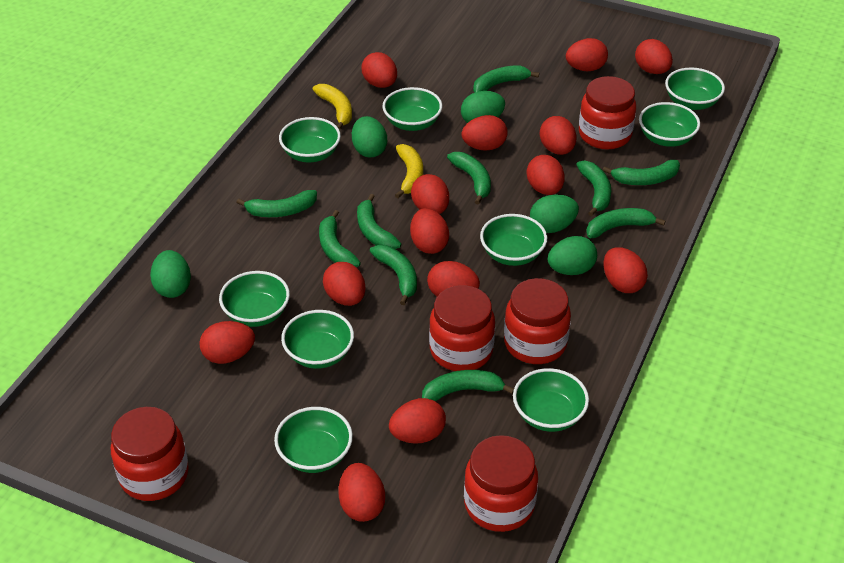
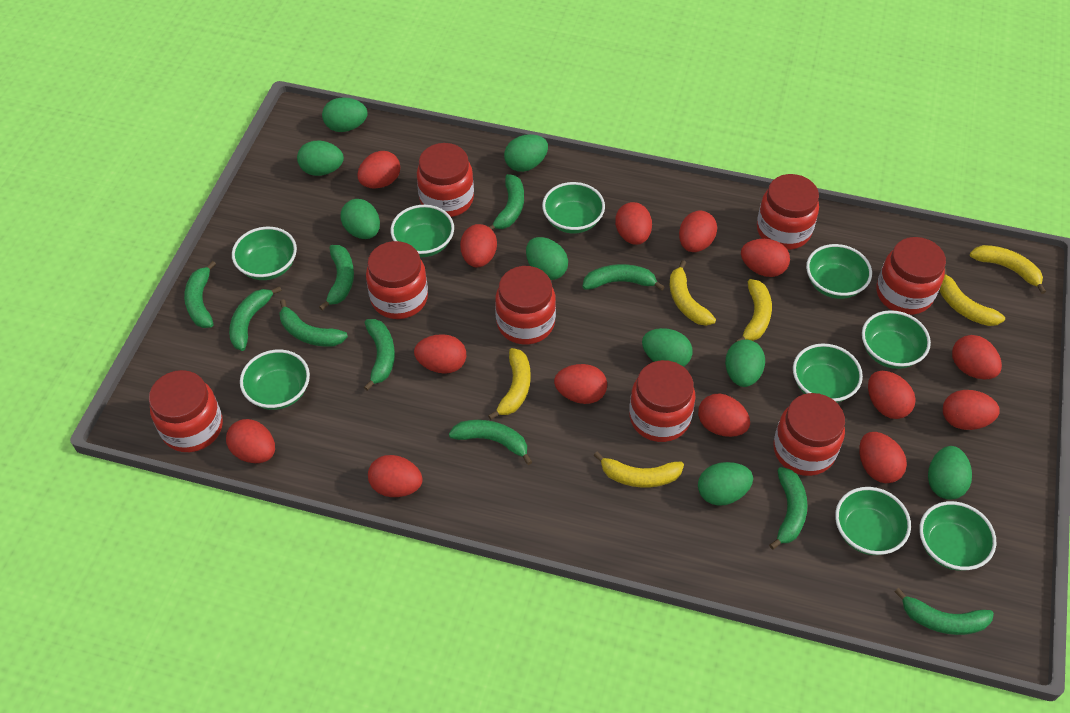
green egg: 5 -> 9
red jar: 5 -> 8
yellow banana: 2 -> 6

